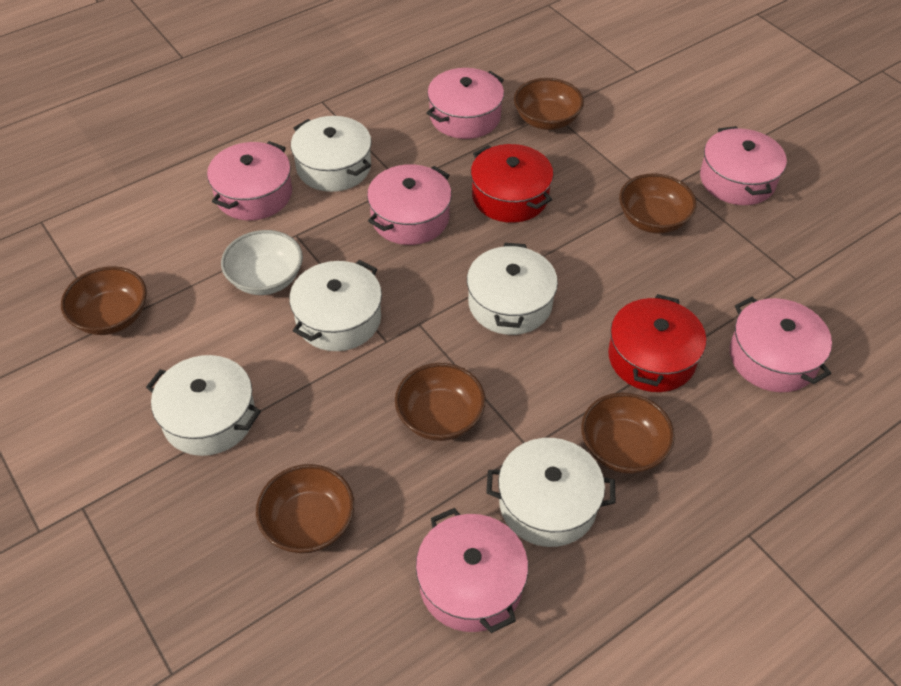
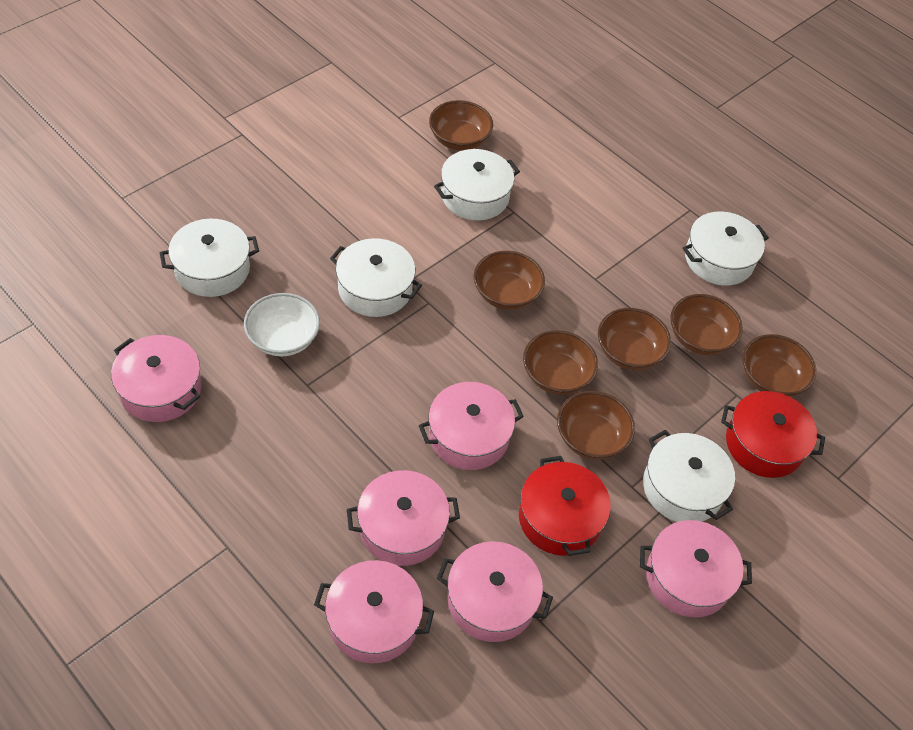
brown bowl: 6 -> 7

